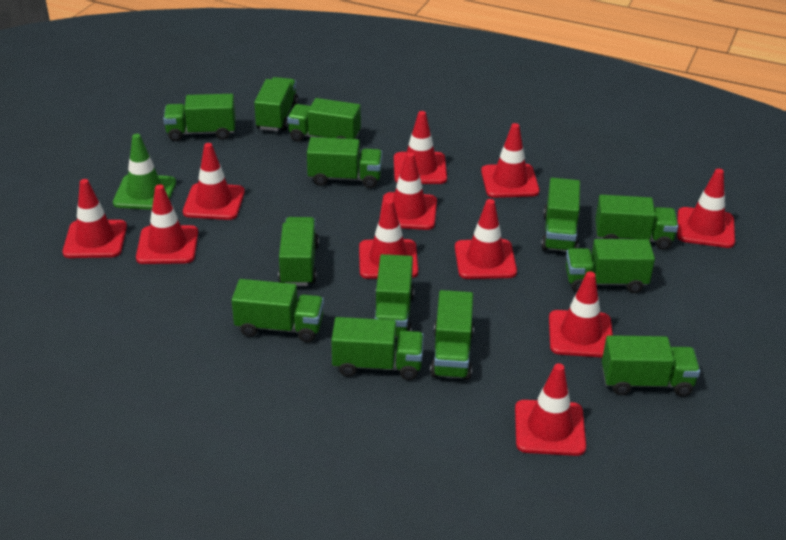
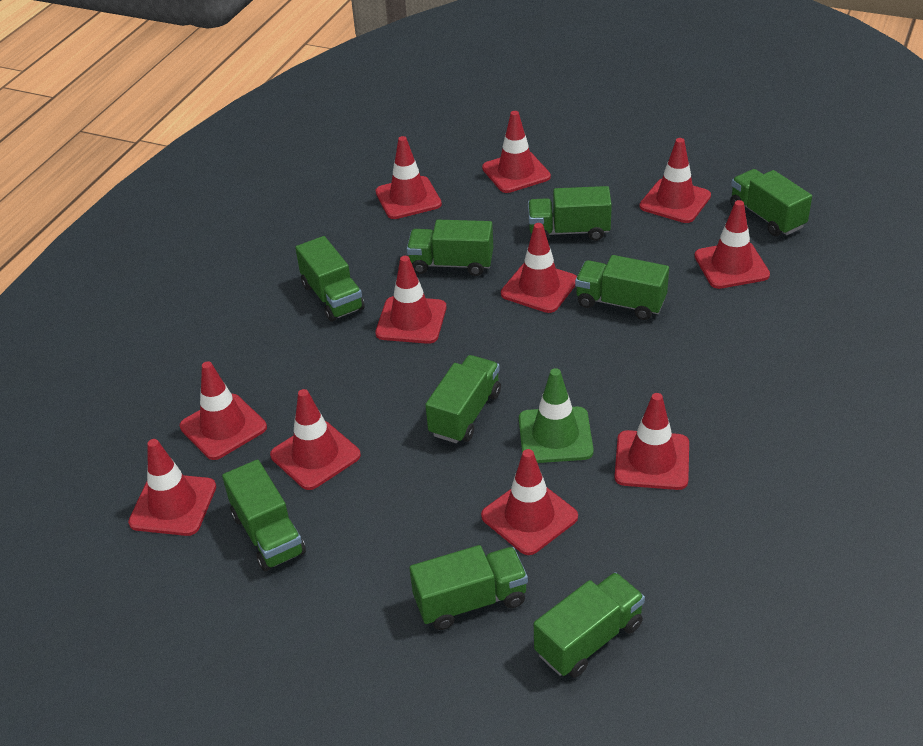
green truck: 13 -> 9

